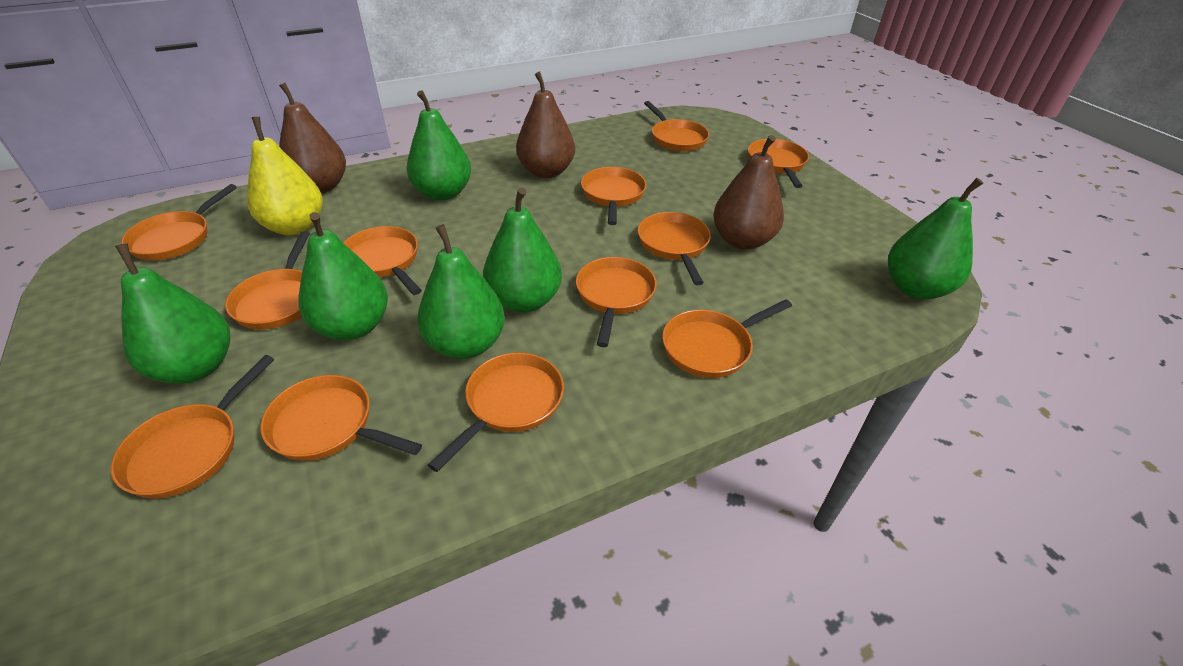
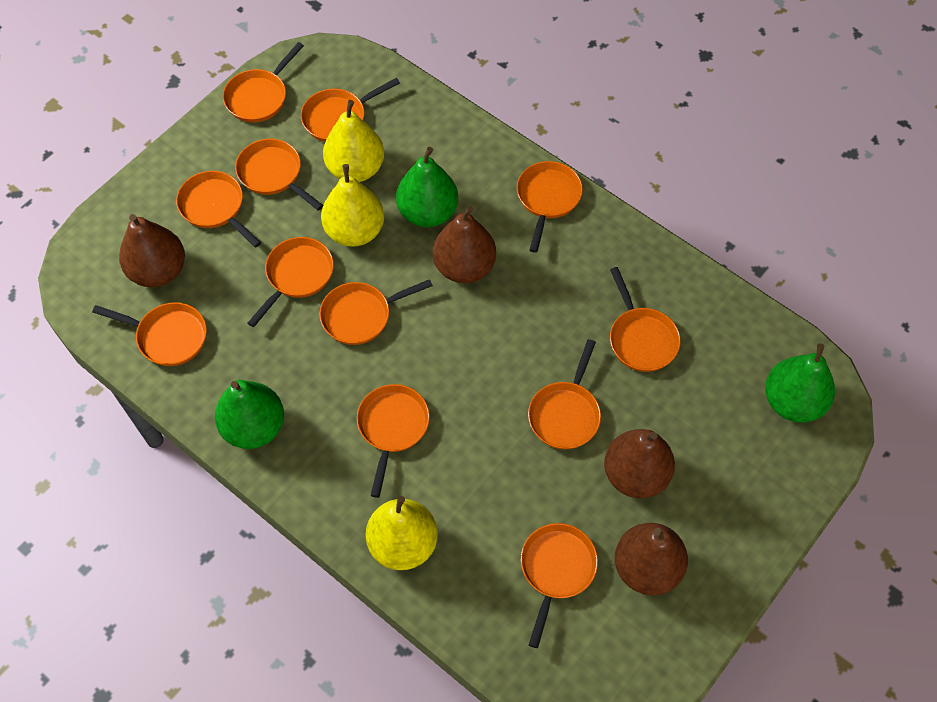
brown pear: 3 -> 4
green pear: 6 -> 3
yellow pear: 1 -> 3

